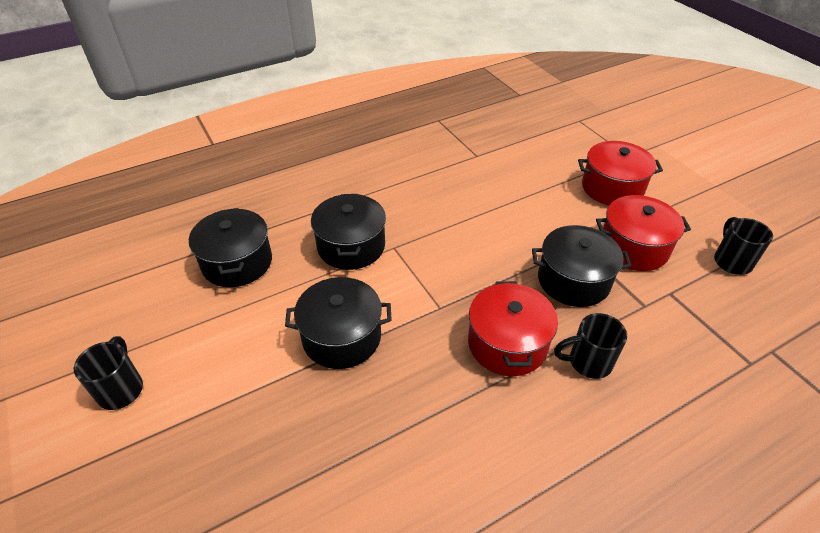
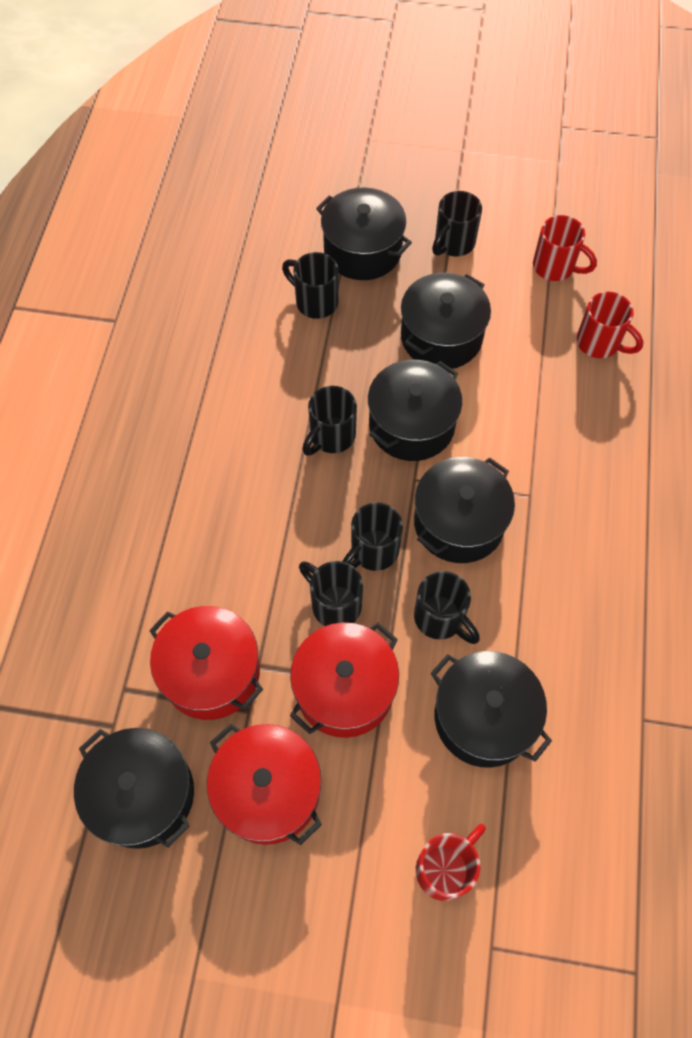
black mug: 3 -> 6
black pot: 4 -> 6
red mug: 0 -> 3

